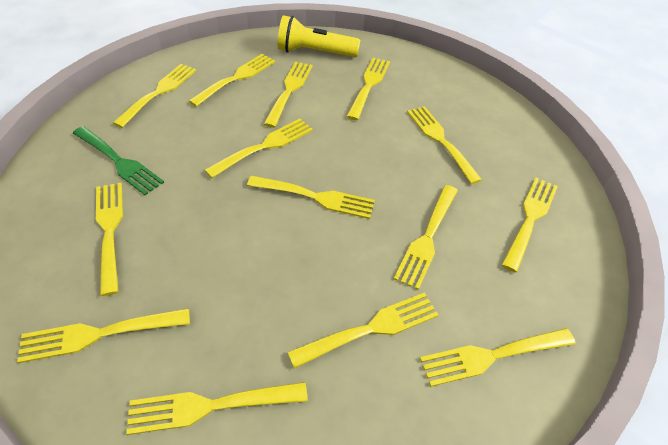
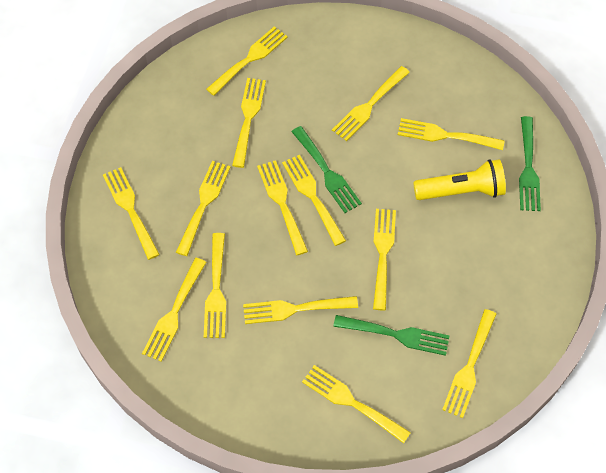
green fork: 1 -> 3

